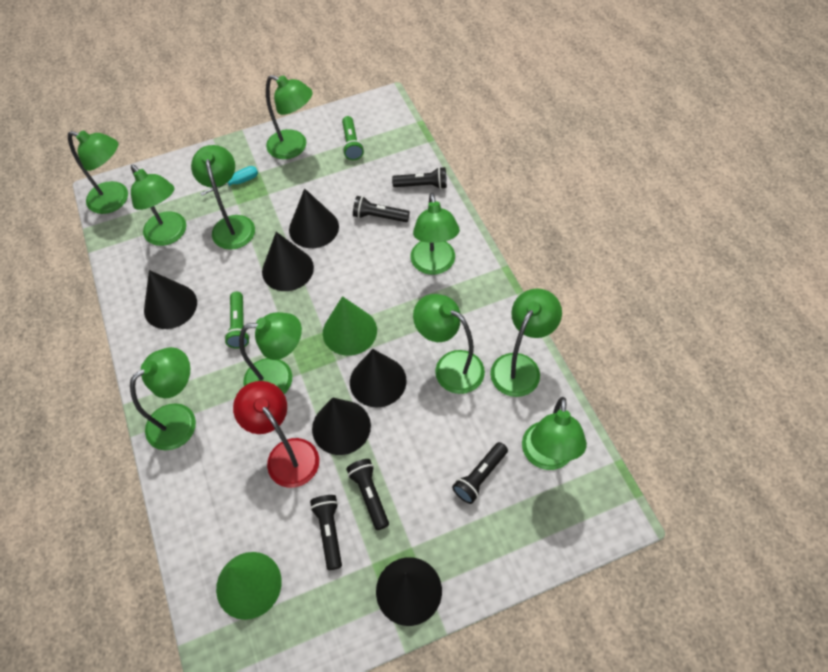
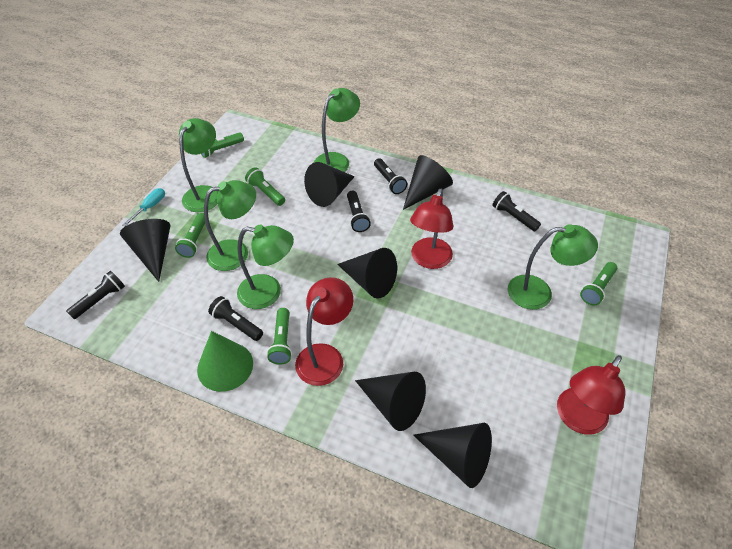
green cone: 2 -> 1
green flashlight: 2 -> 5
green lamp: 10 -> 5
red lamp: 1 -> 3

